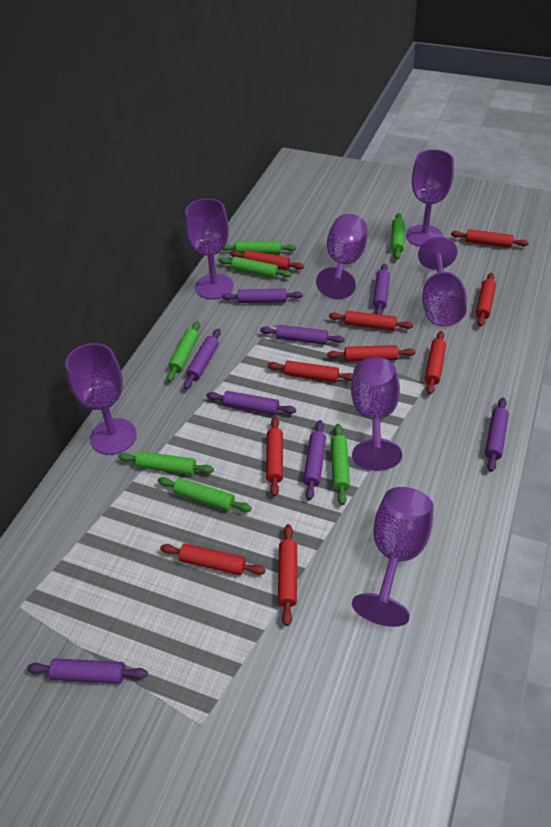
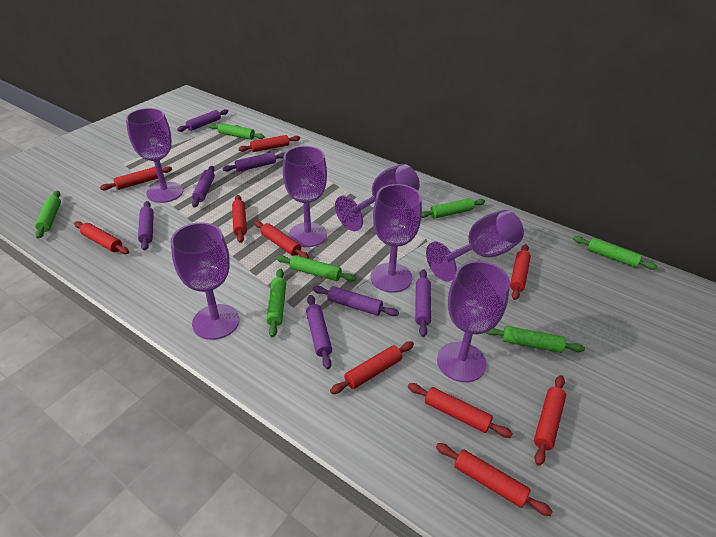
purple rolling pin: 8 -> 7

